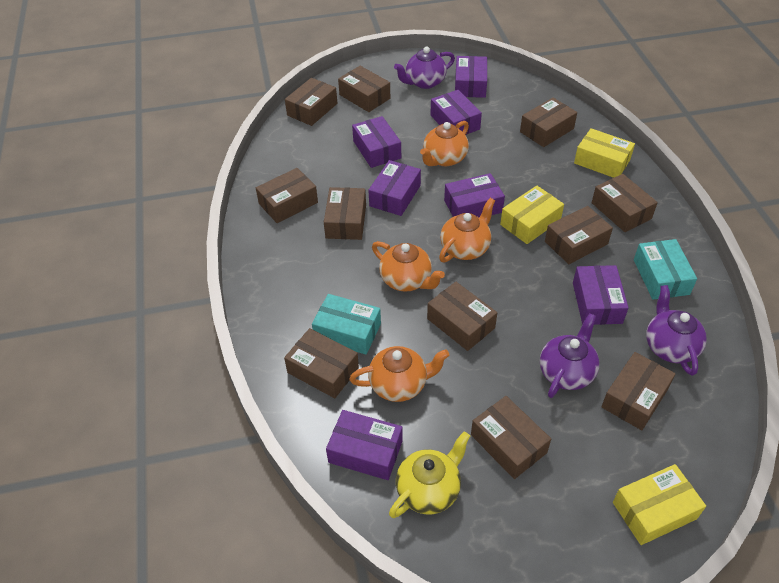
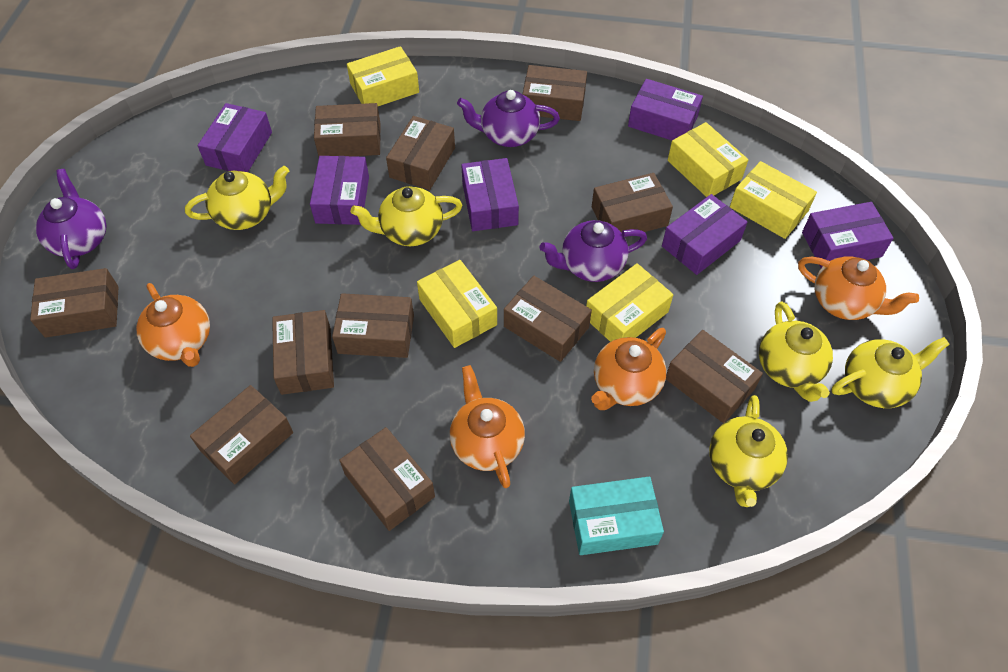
purple box: 7 -> 6
turquoise box: 2 -> 1
yellow box: 3 -> 5
yellow teapot: 1 -> 5

